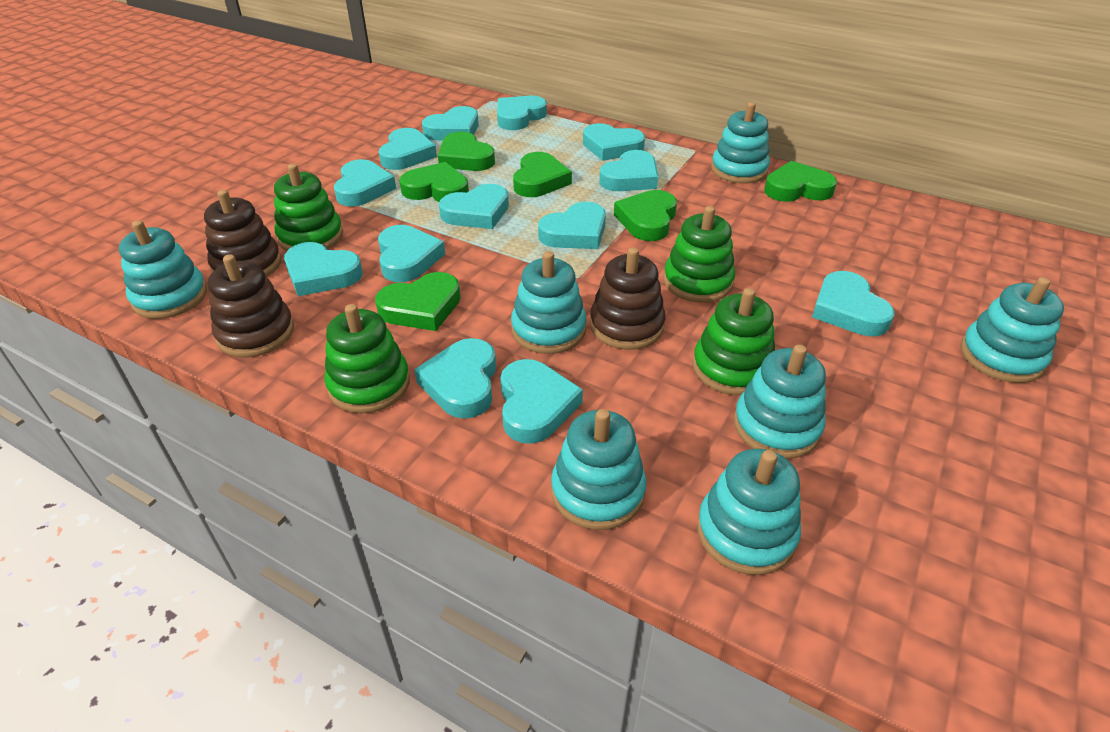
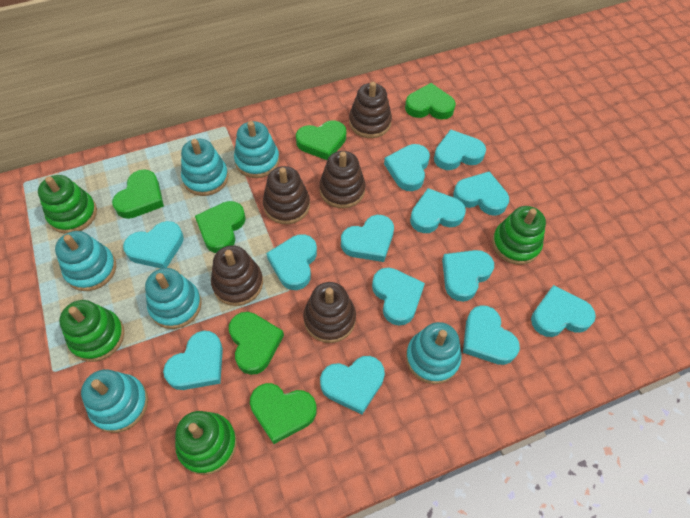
brown stacking toy: 3 -> 5
turquoise stacking toy: 7 -> 6

